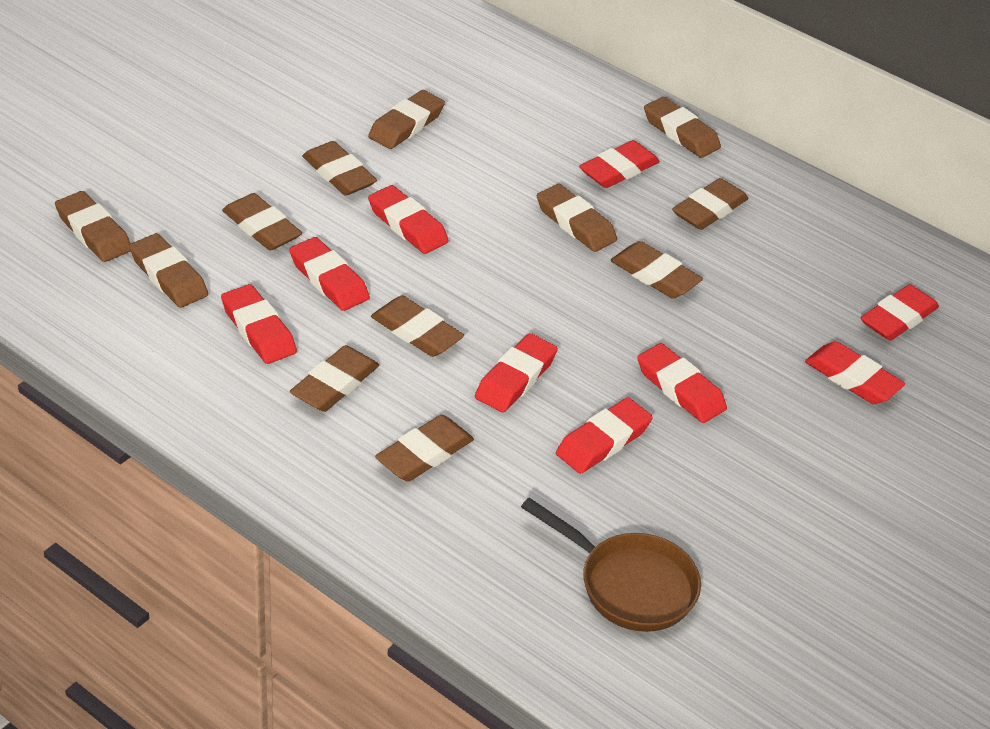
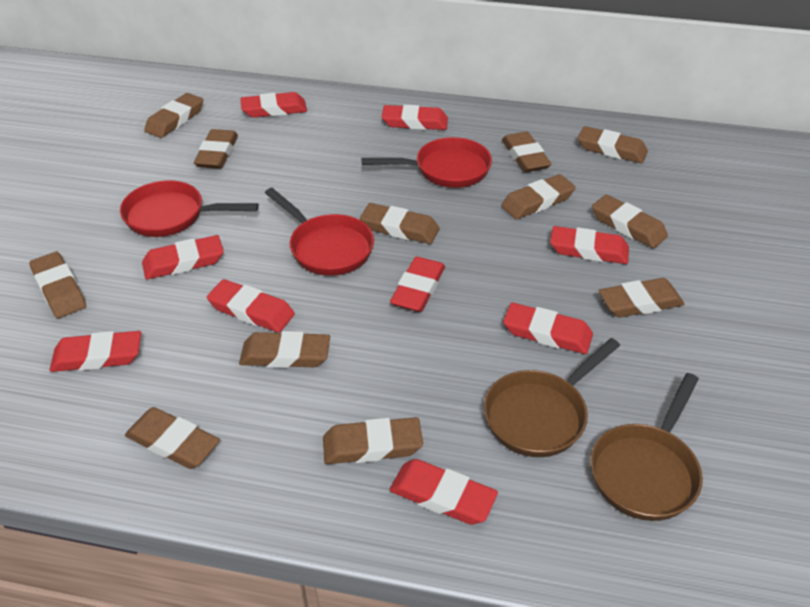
brown pan: 1 -> 2
red pan: 0 -> 3

